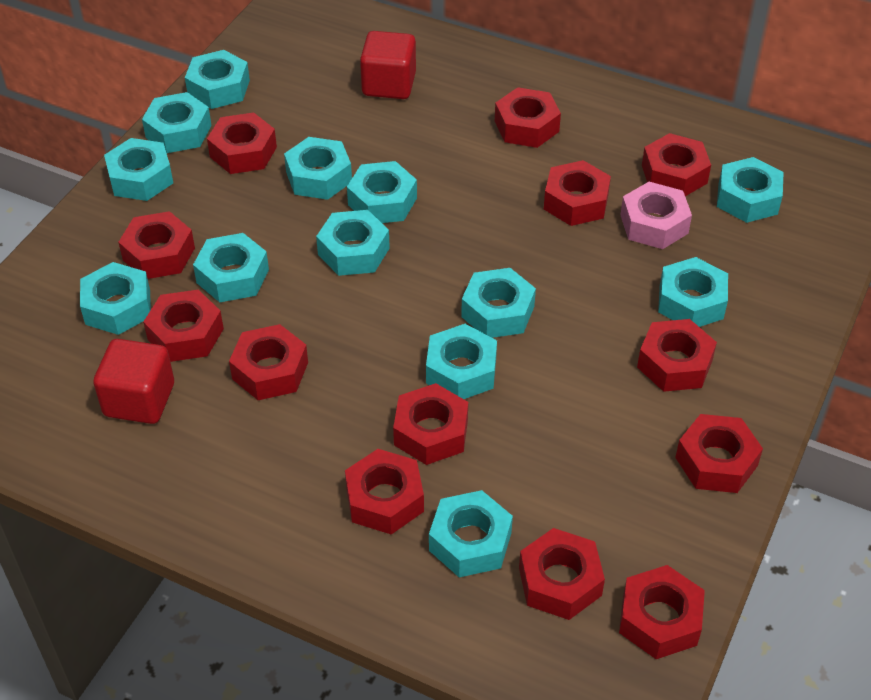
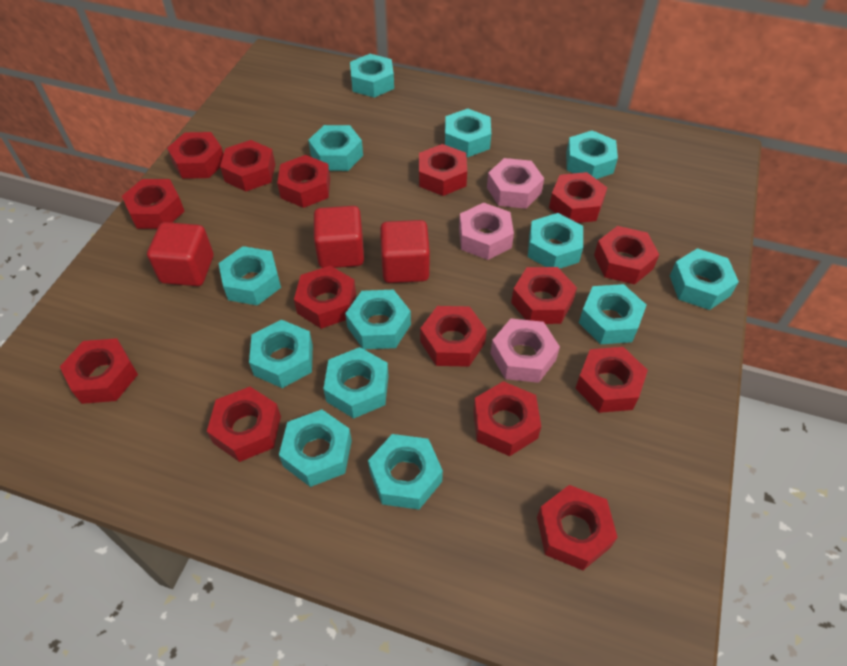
pink nut: 1 -> 3
red cube: 2 -> 3
red nut: 13 -> 15

